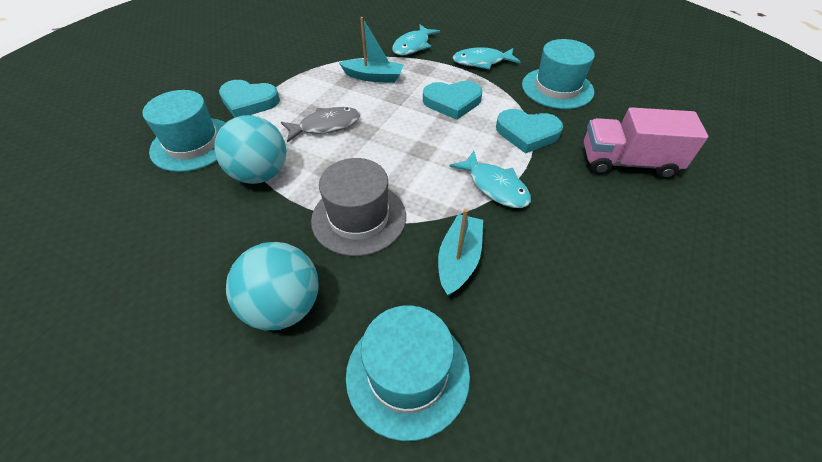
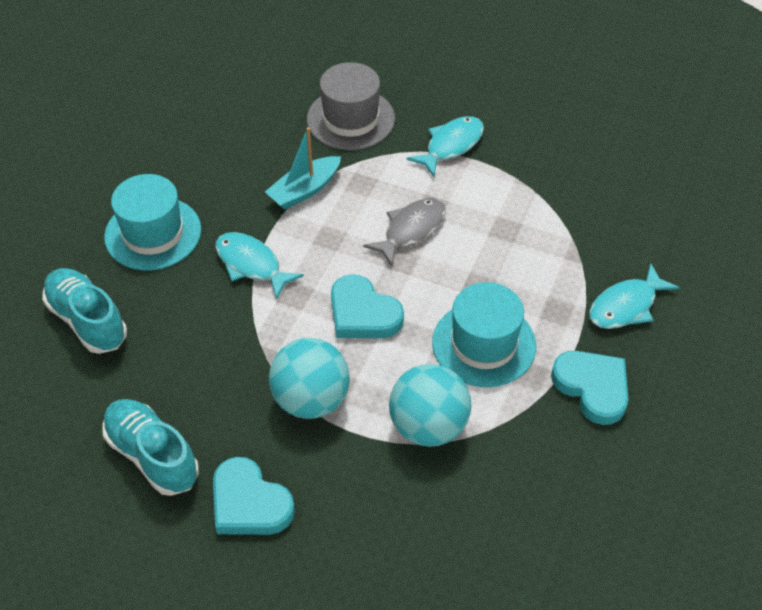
pink truck: 1 -> 0
turquoise boat: 2 -> 1
turquoise hat: 3 -> 2
turquoise shoe: 0 -> 2

